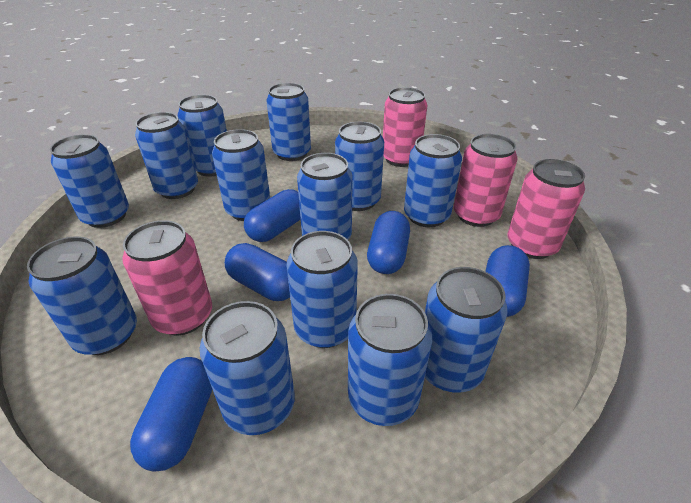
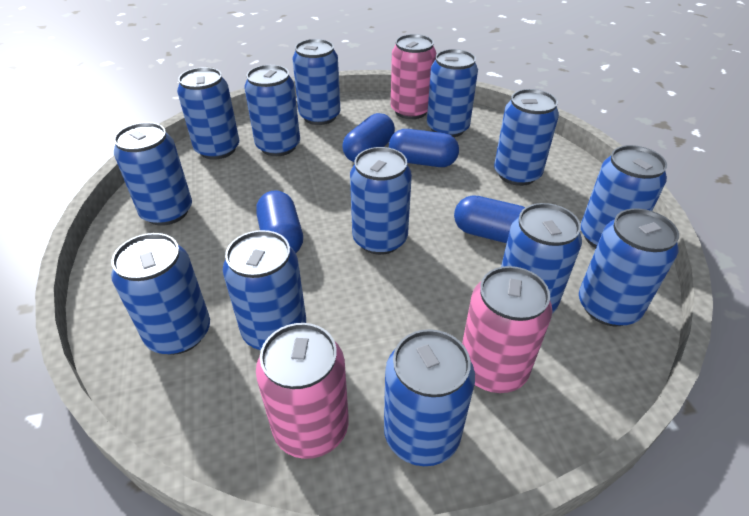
blue capsule: 5 -> 4
pink can: 4 -> 3

